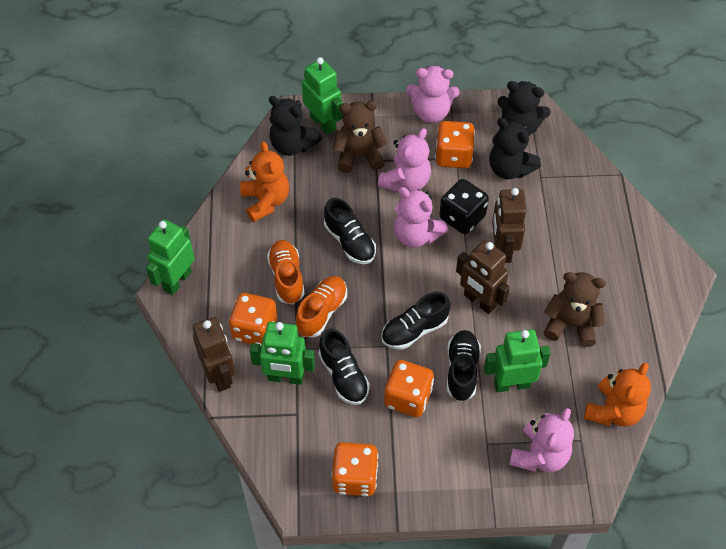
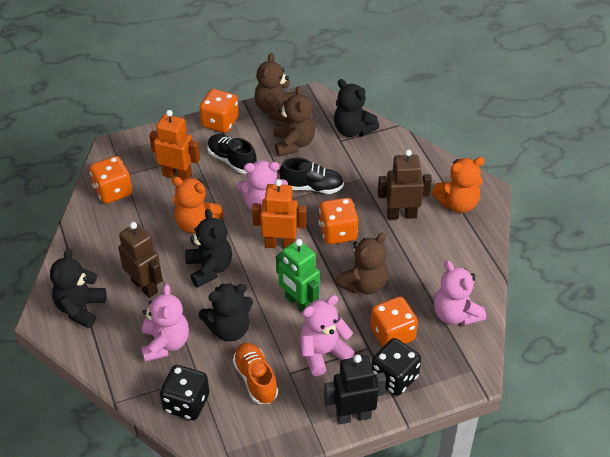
black dice: 1 -> 2
black robot: 0 -> 1
black shoe: 4 -> 2
black teddy bear: 3 -> 4
brown robot: 3 -> 2
brown teddy bear: 2 -> 3
green robot: 4 -> 1
orange robot: 0 -> 2
orange shoe: 2 -> 1

